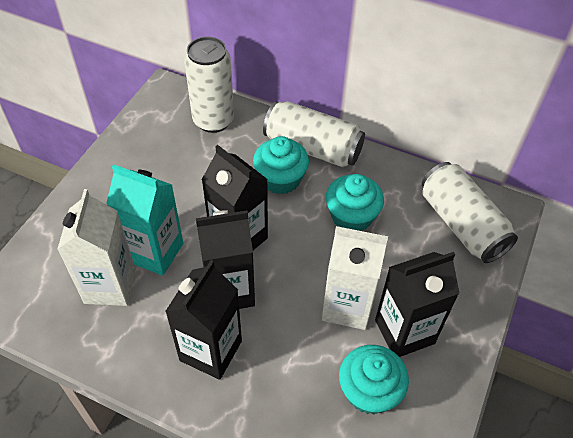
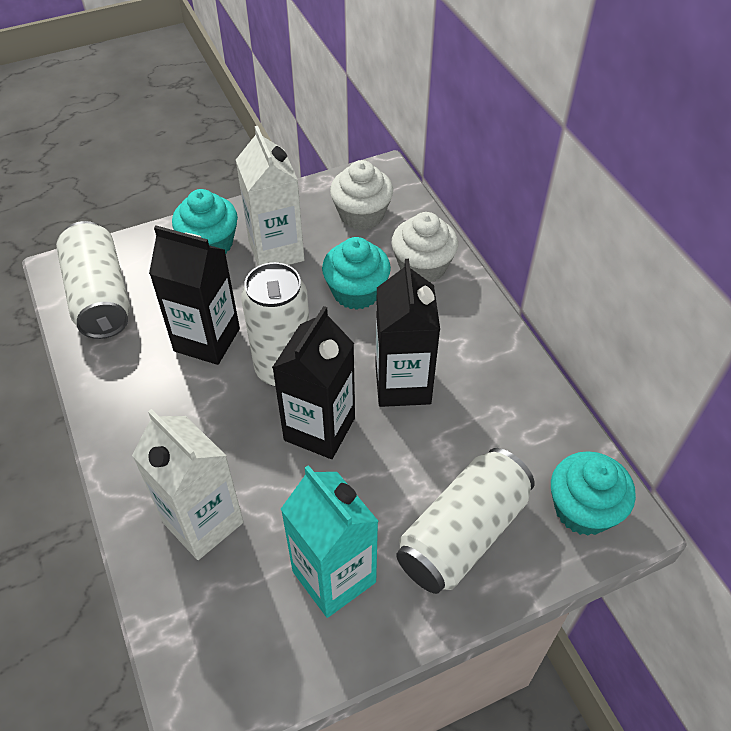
black carton: 4 -> 3
white cupcake: 0 -> 2

